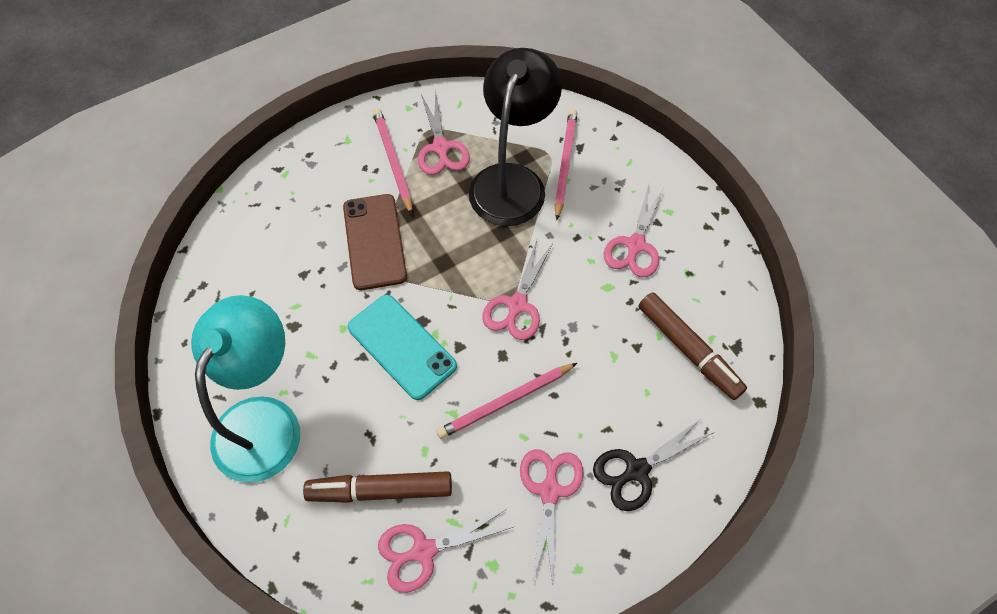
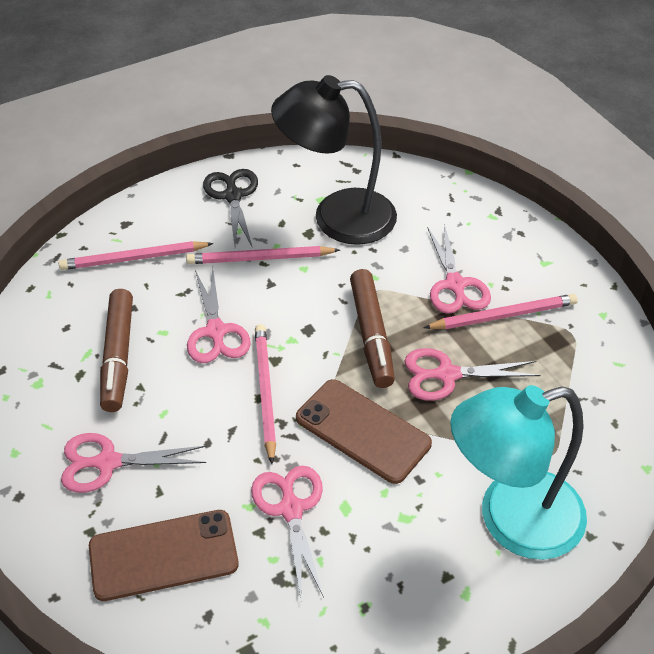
brown phone: 1 -> 2
pink pencil: 3 -> 4
turquoise phone: 1 -> 0

